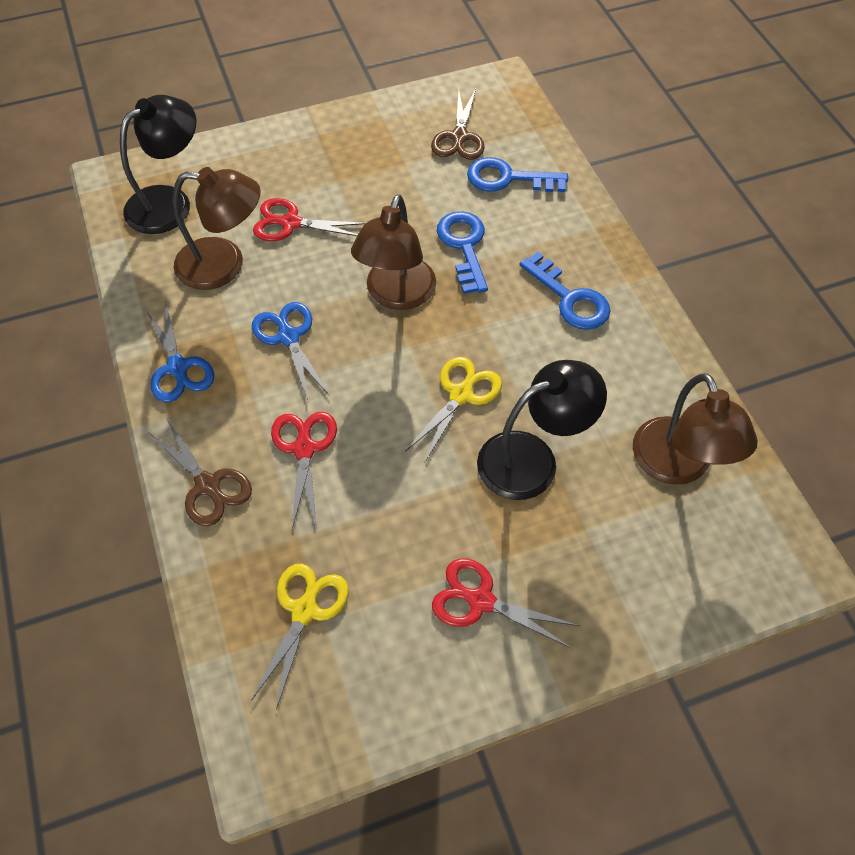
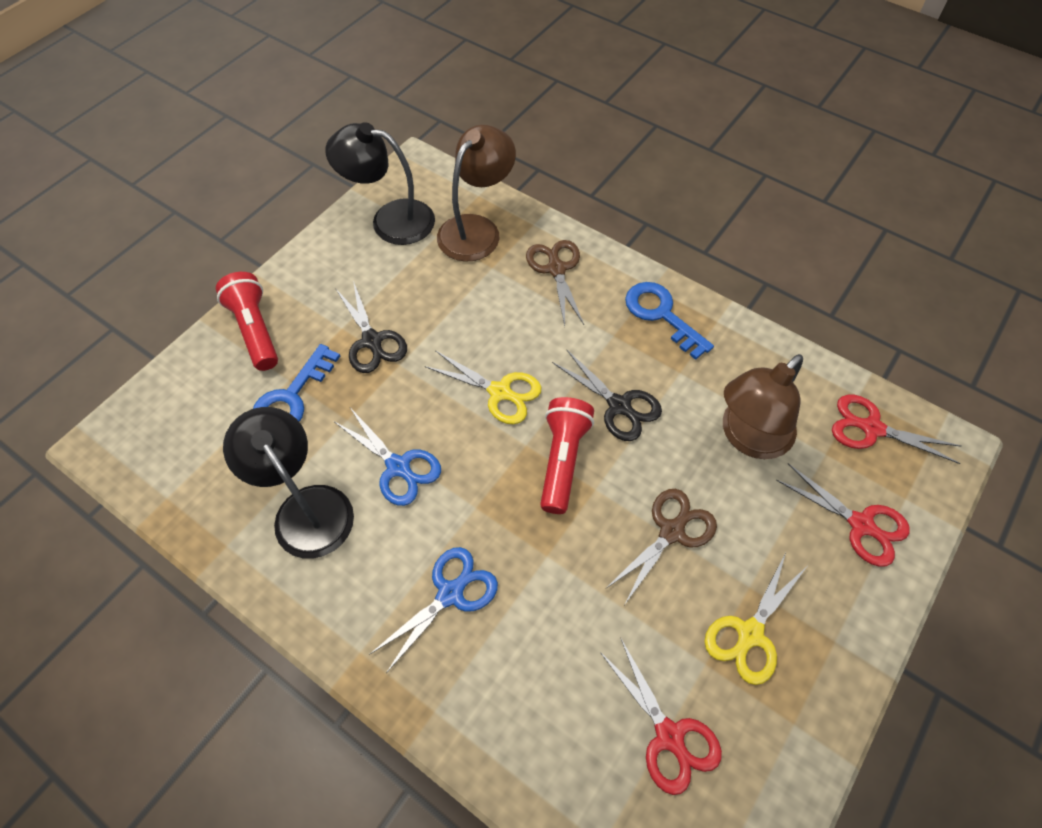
black scissors: 0 -> 2
blue key: 3 -> 2
brown lamp: 3 -> 2
red flashlight: 0 -> 2

